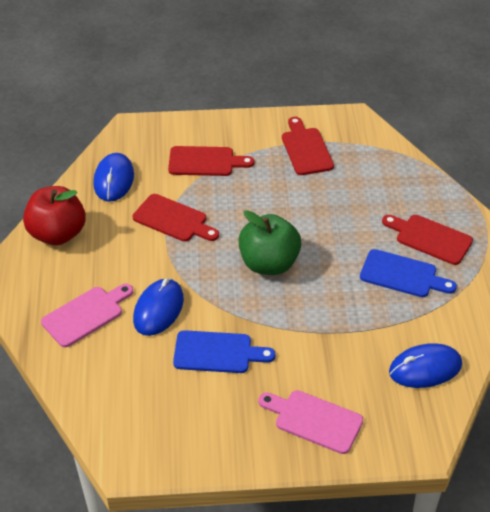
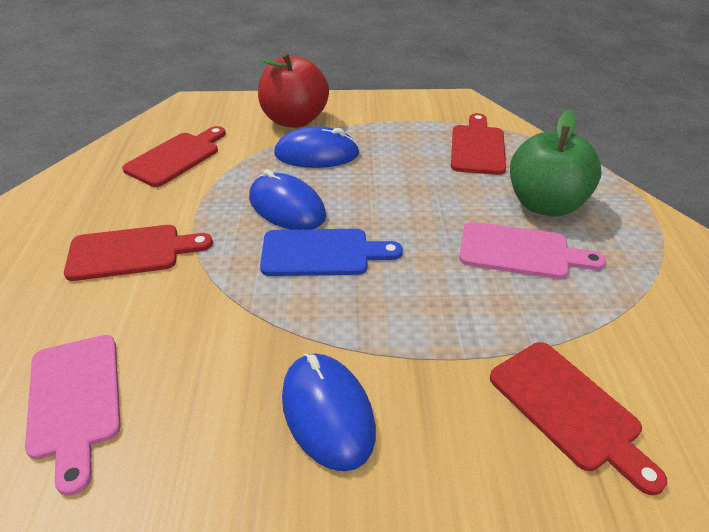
blue cutting board: 2 -> 1

